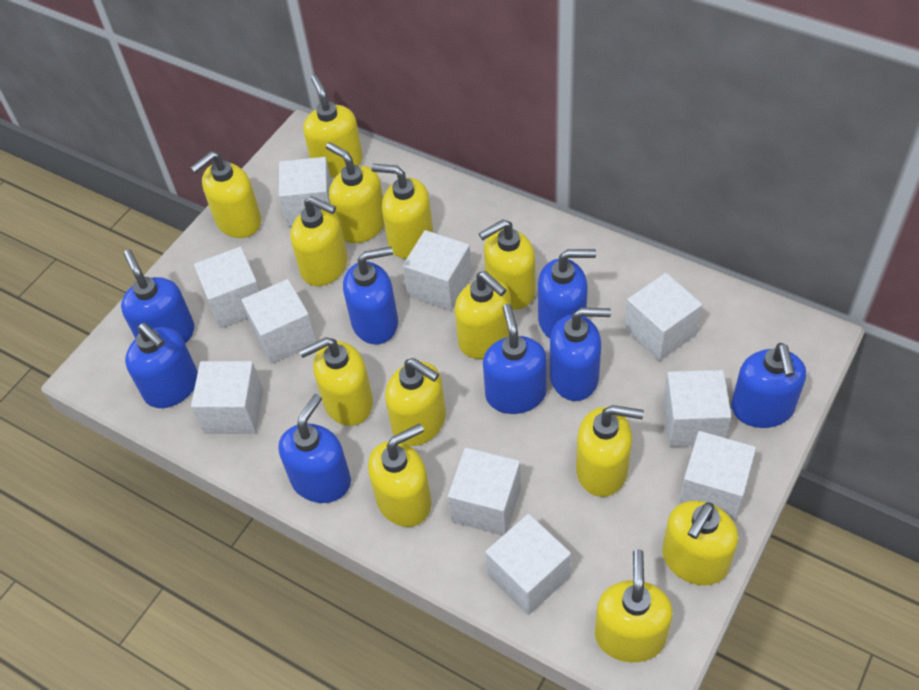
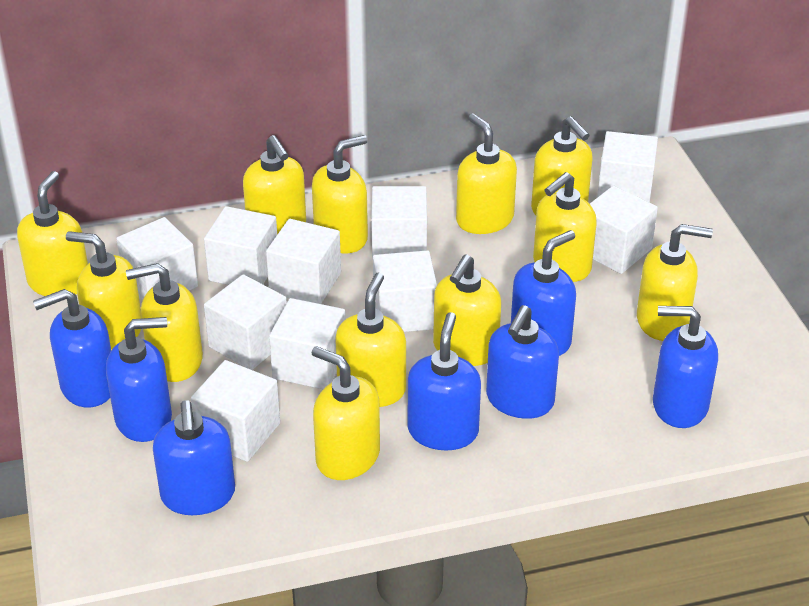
blue soap dispenser: 8 -> 7
yellow soap dispenser: 13 -> 12

